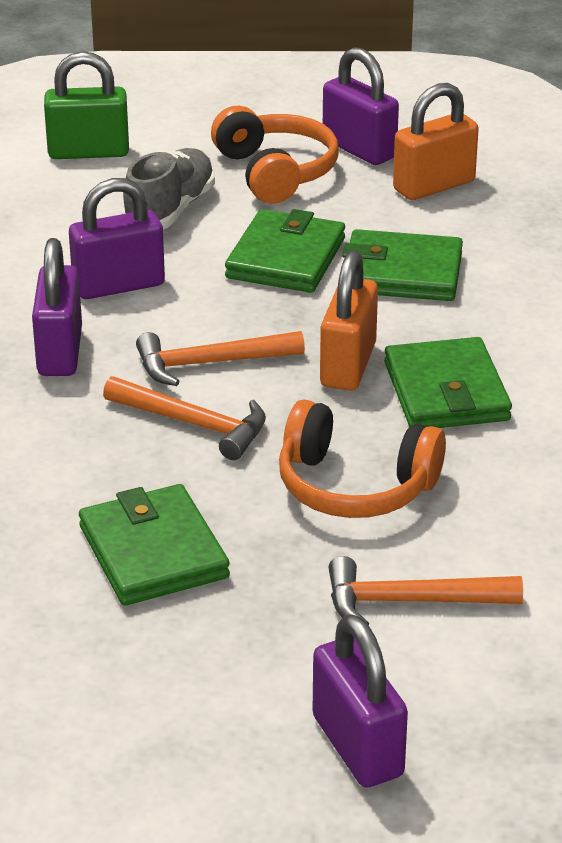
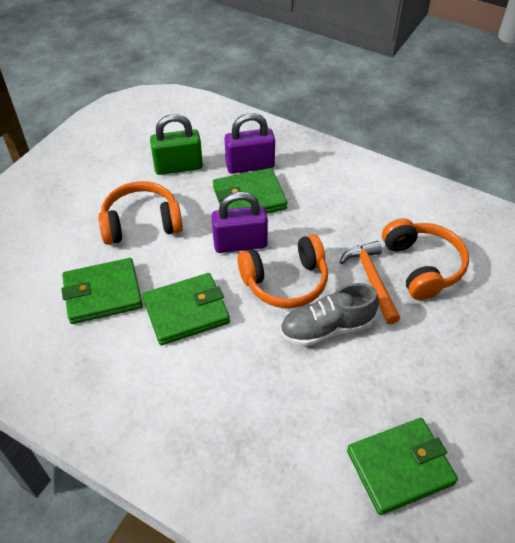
orange hammer: 3 -> 1
orange headphones: 2 -> 3
orange padlock: 2 -> 0
purple padlock: 4 -> 2

